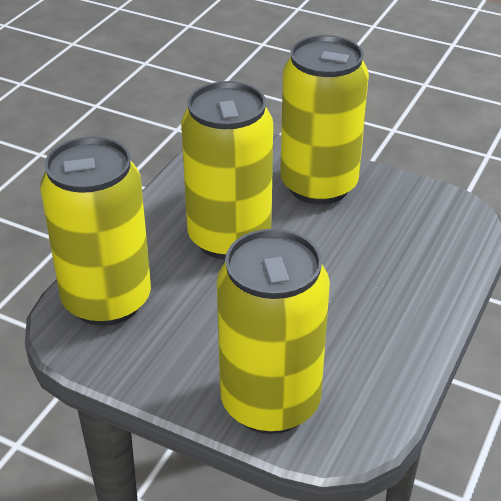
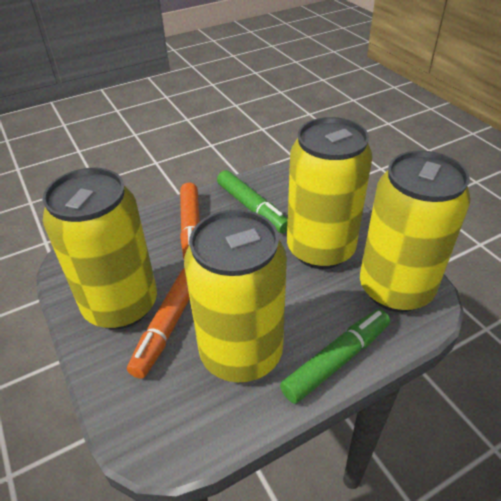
green marker: 0 -> 2
orange marker: 0 -> 2

